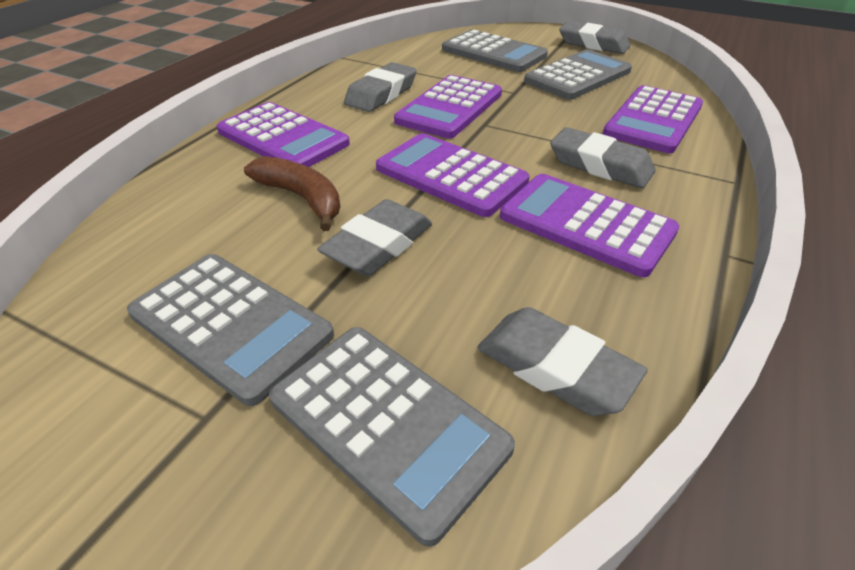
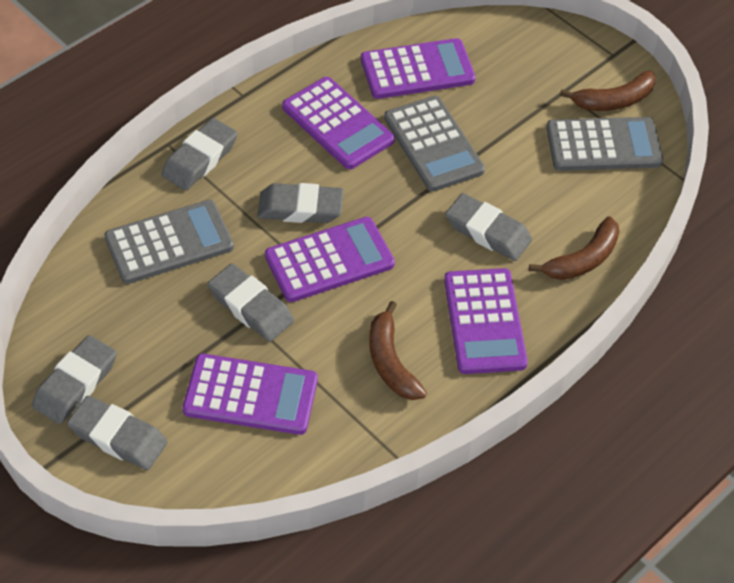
brown banana: 1 -> 3
grey calculator: 4 -> 3
grey eraser: 5 -> 6

